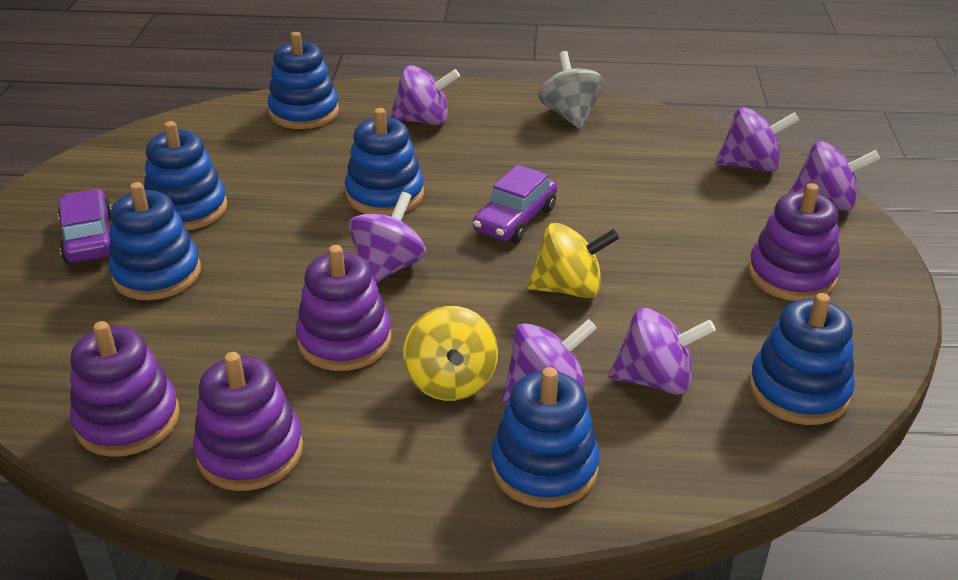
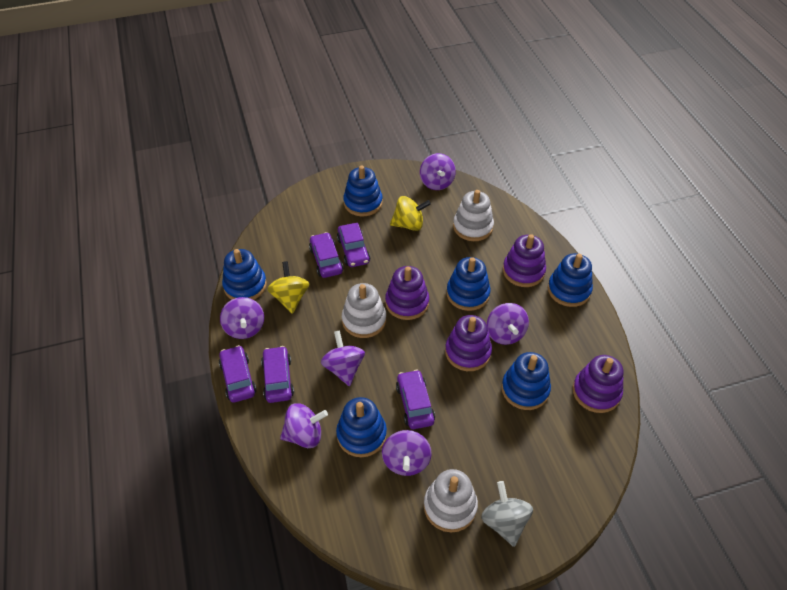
purple car: 2 -> 5
white stacking toy: 0 -> 3

